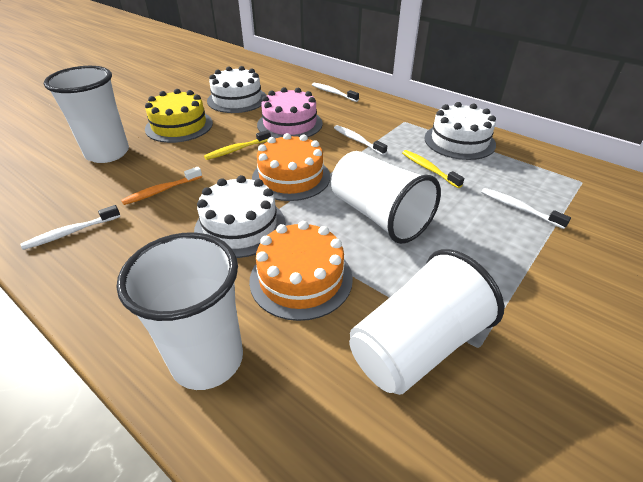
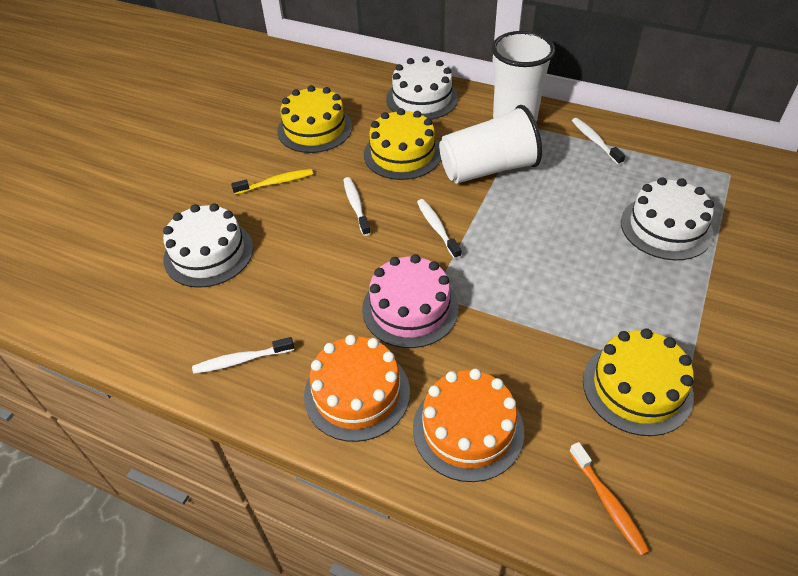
white cup: 4 -> 2
yellow cake: 1 -> 3
yellow toothbrush: 2 -> 1

